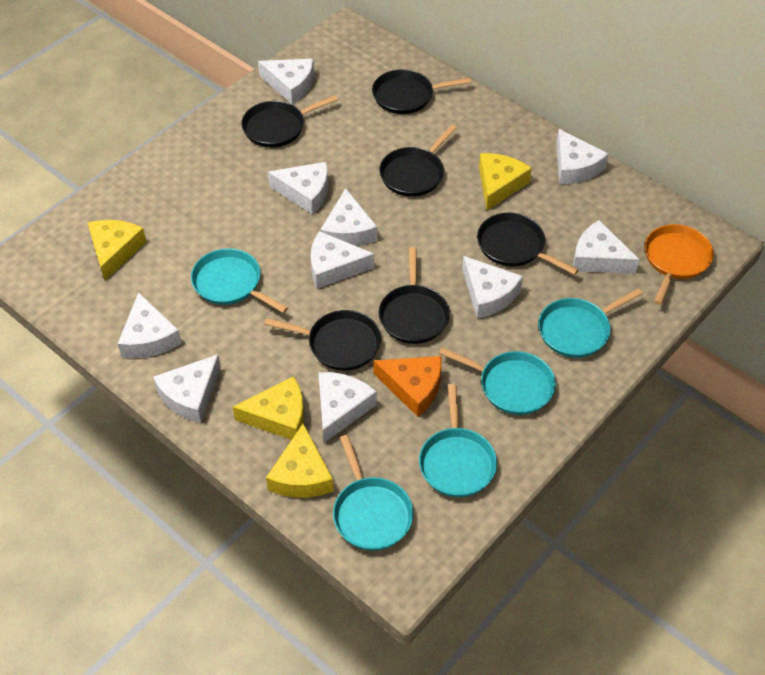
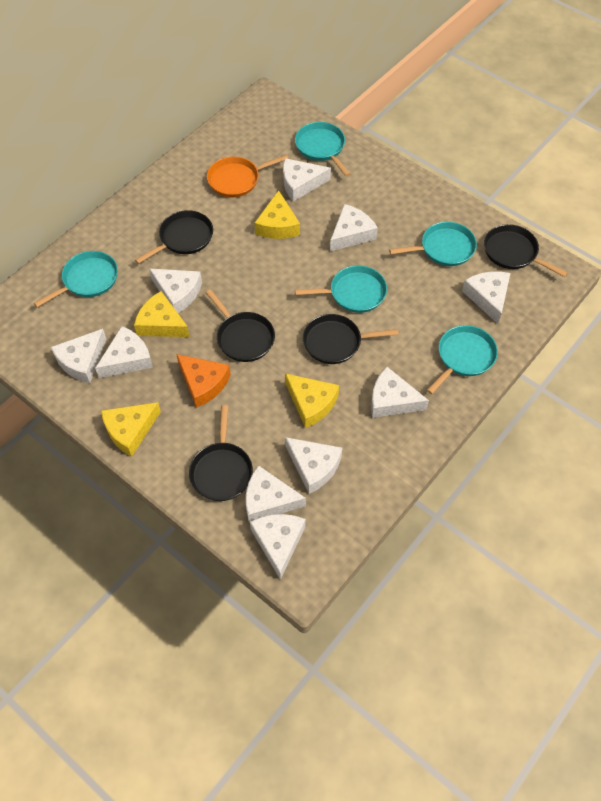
black pan: 6 -> 5

